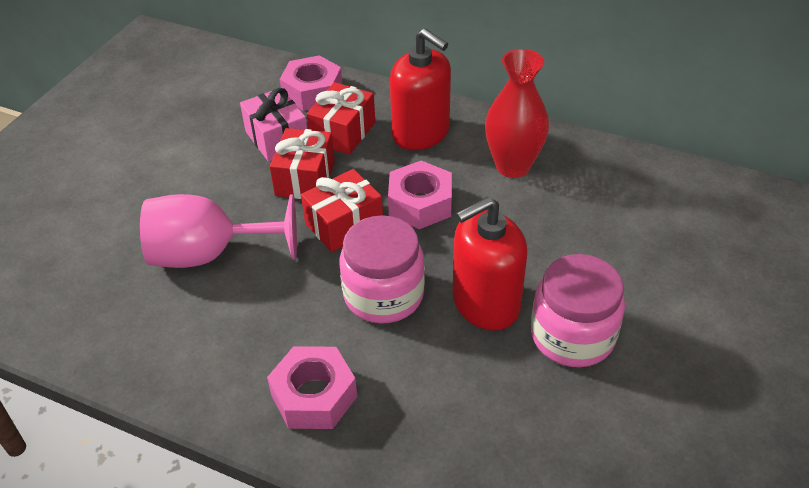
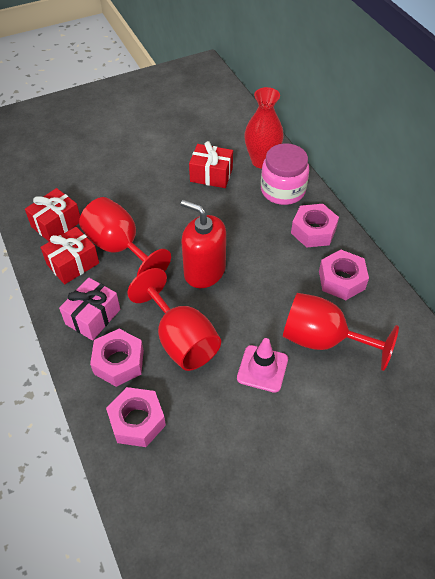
pink goblet: 1 -> 0
pink jar: 2 -> 1
pink nut: 3 -> 4
pink traffic cone: 0 -> 1
red goblet: 0 -> 3
red soap dispenser: 2 -> 1

